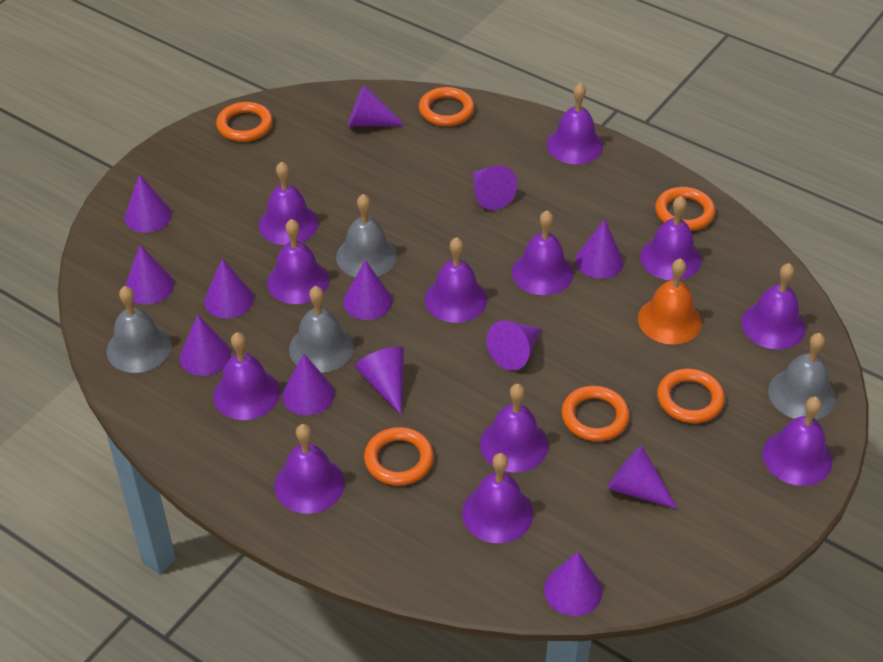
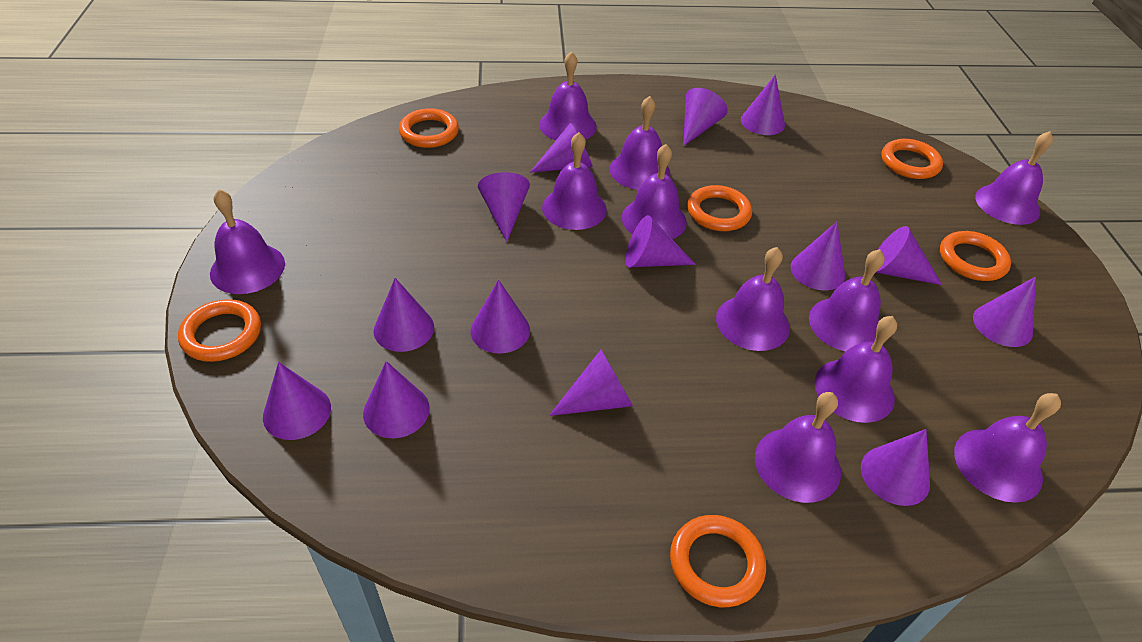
grey bell: 4 -> 0
orange bell: 1 -> 0
purple bell: 12 -> 11
purple cone: 13 -> 14

